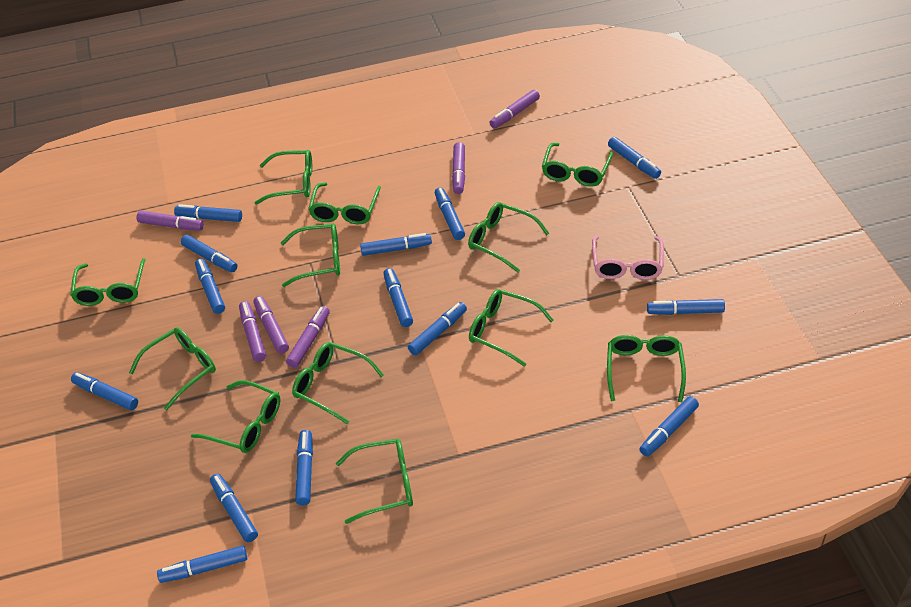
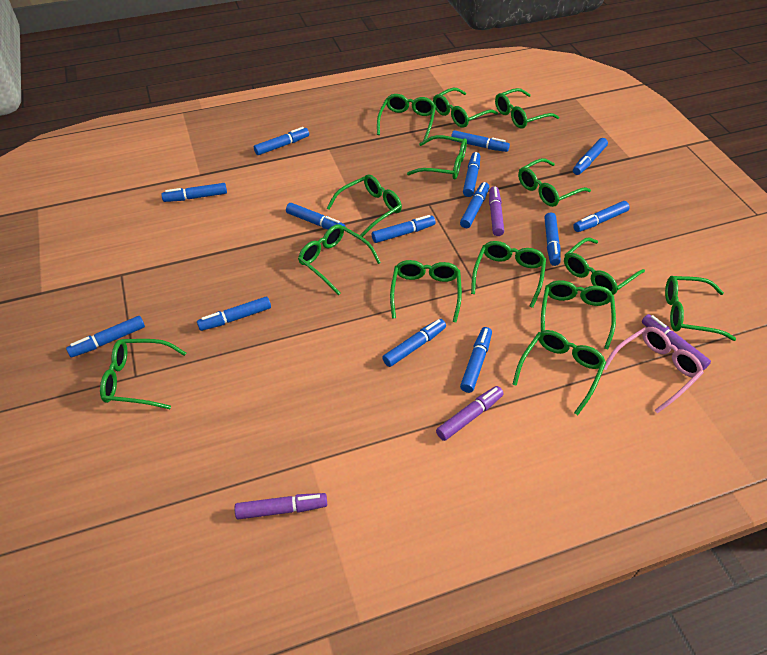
green glasses: 12 -> 14
purple marker: 6 -> 4

